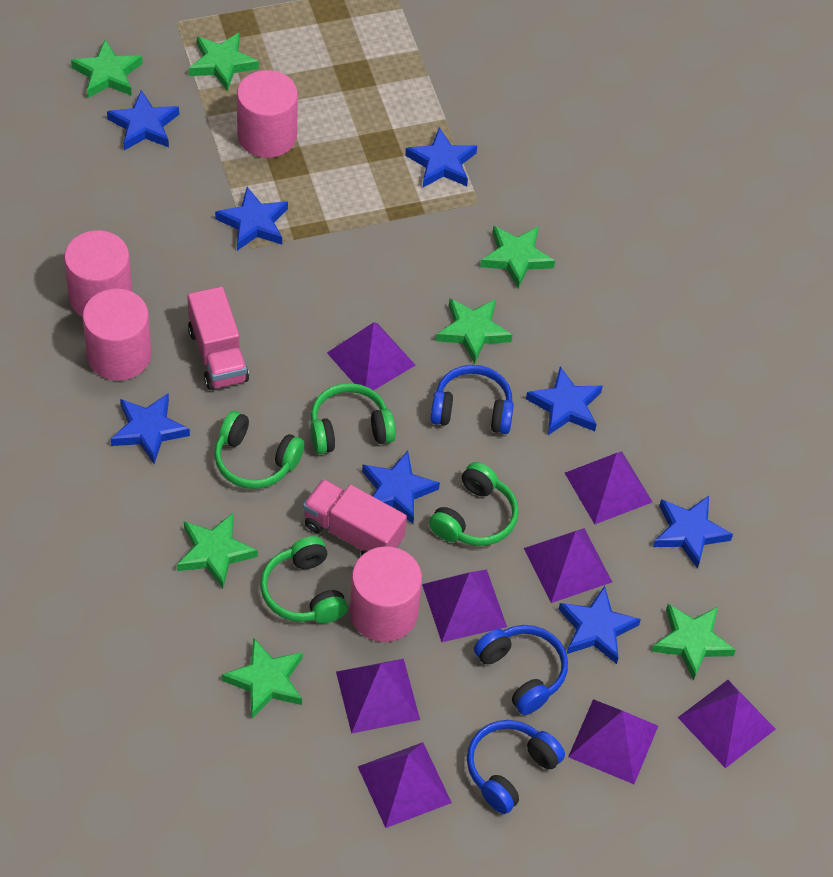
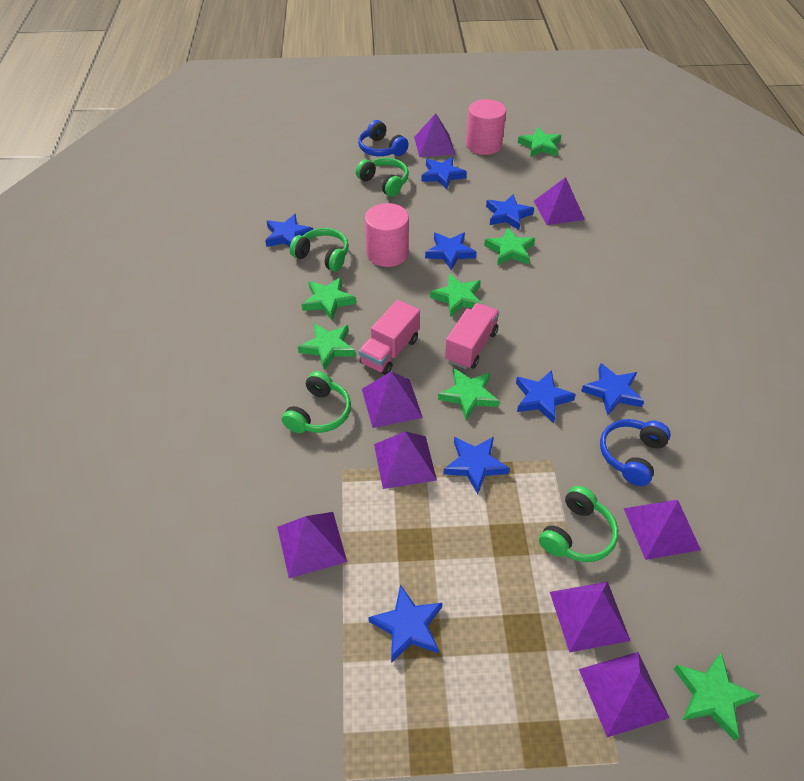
blue headphones: 3 -> 2
pink cylinder: 4 -> 2

